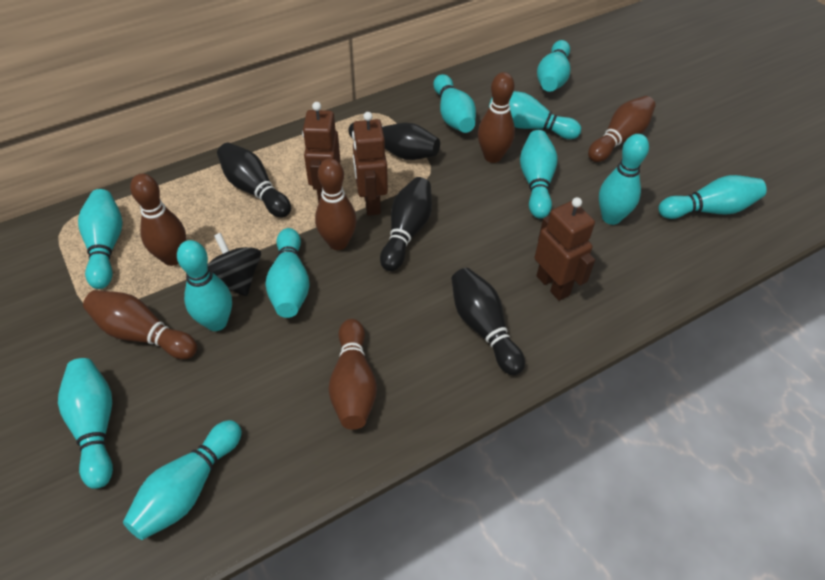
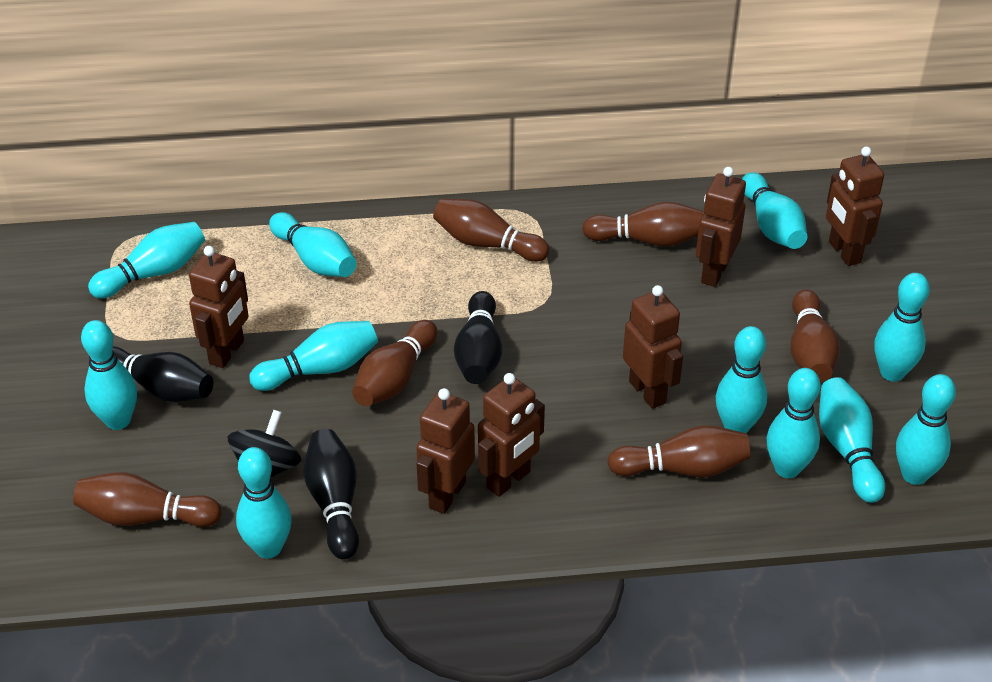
black bowling pin: 4 -> 3
brown robot: 3 -> 6

